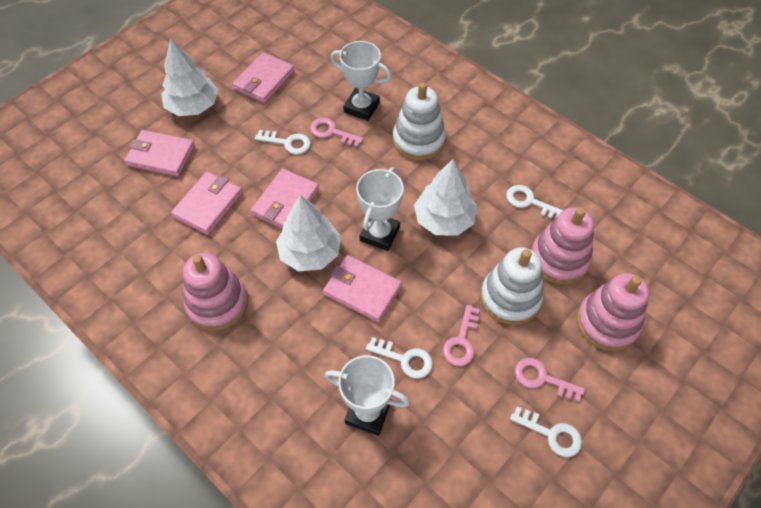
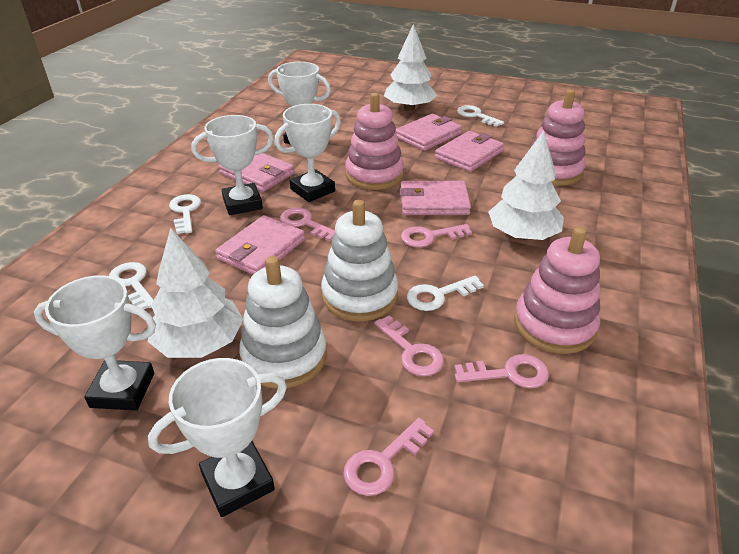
pink key: 3 -> 5
white trophy: 3 -> 5

